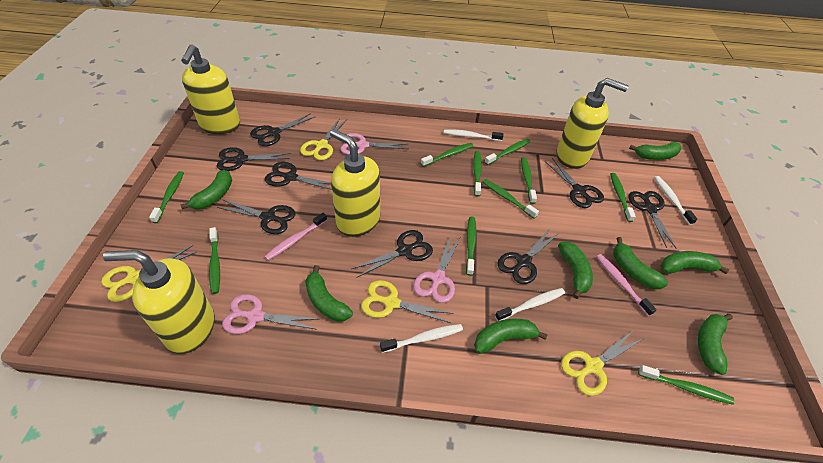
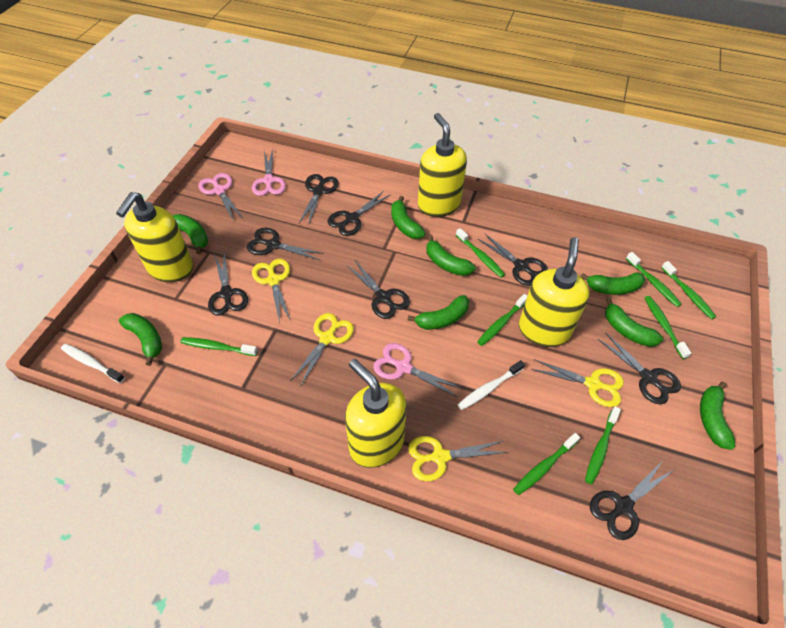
green toothbrush: 10 -> 8
pink toothbrush: 2 -> 0
white toothbrush: 4 -> 2

